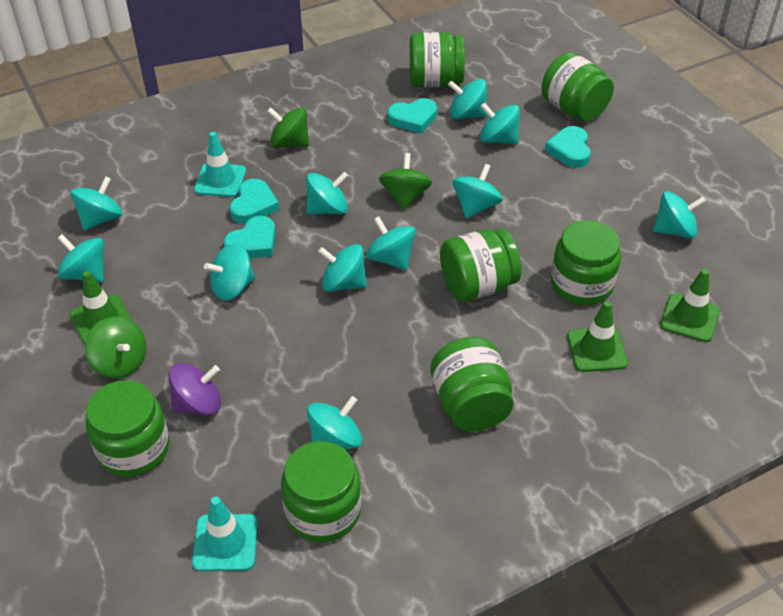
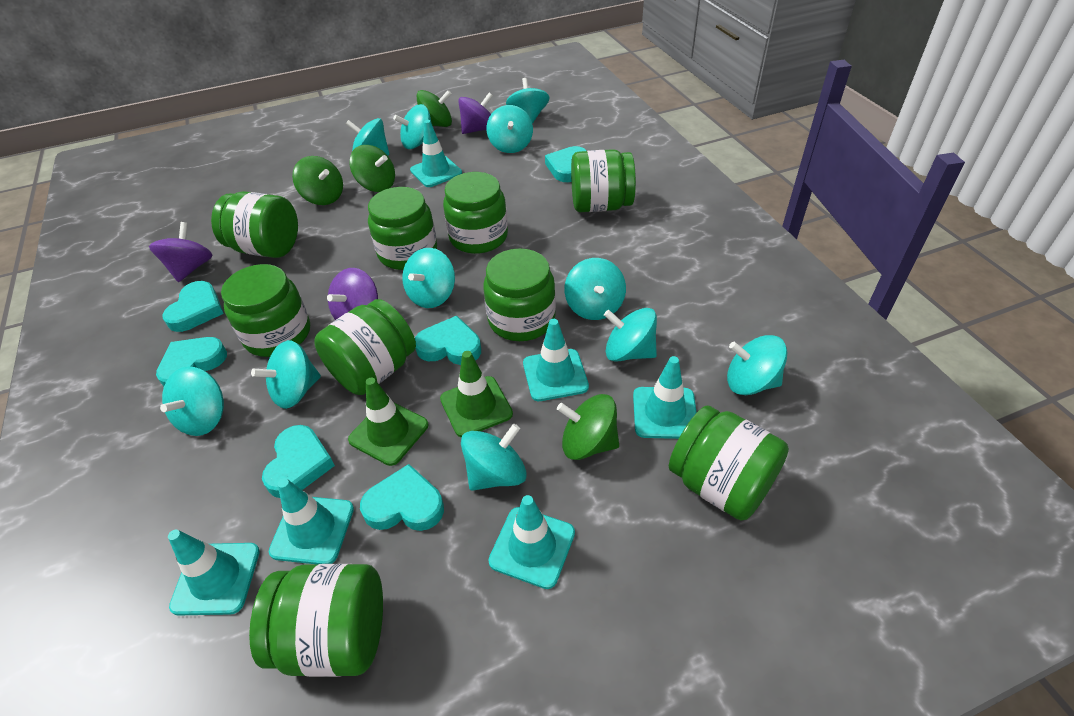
green jar: 7 -> 9
green spinning top: 3 -> 4
green traffic cone: 3 -> 2
purple spinning top: 1 -> 3
turquoise heart: 4 -> 6
turquoise traffic cone: 2 -> 6

